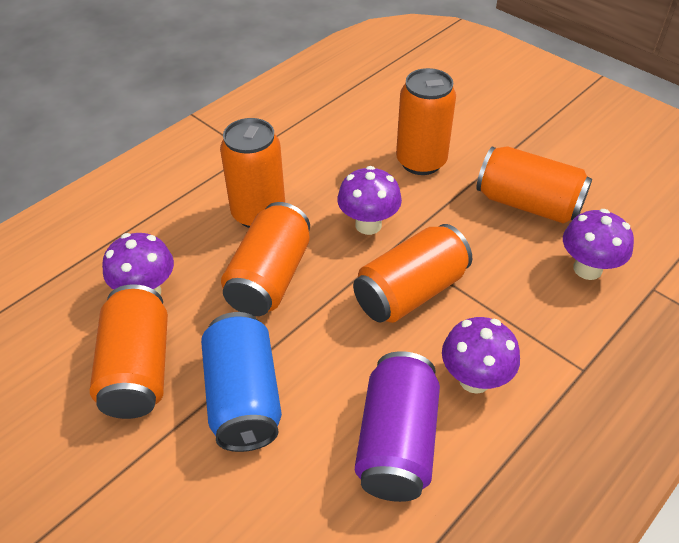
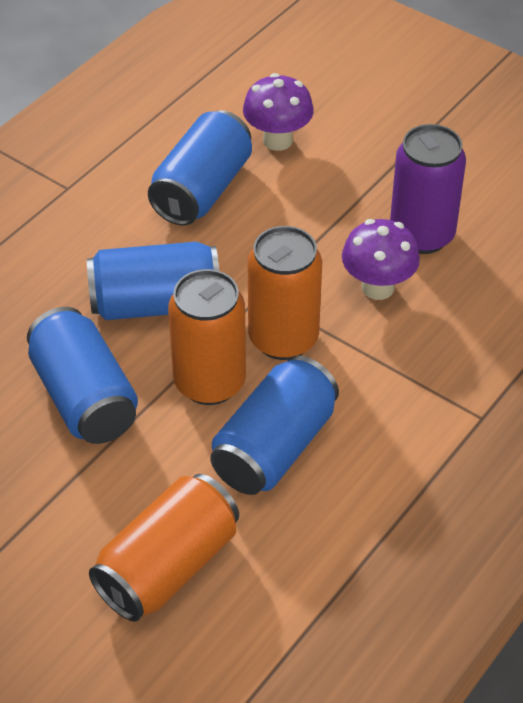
blue can: 1 -> 4
orange can: 6 -> 3
purple mushroom: 4 -> 2

